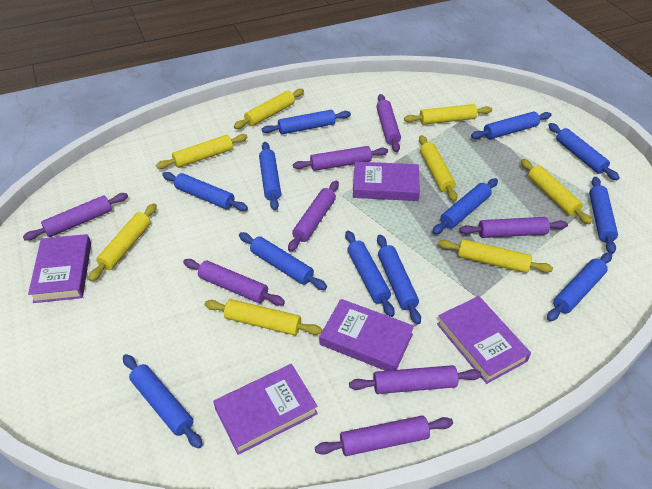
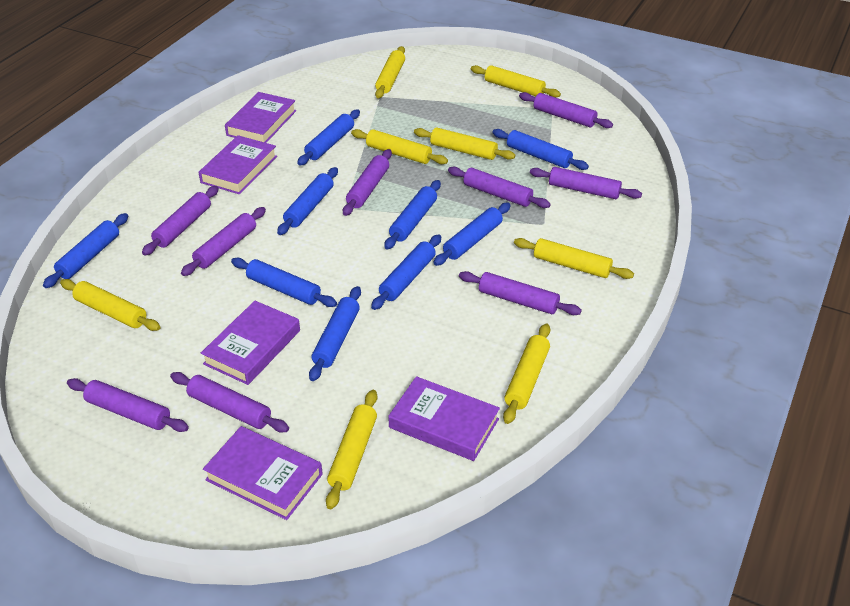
blue rolling pin: 12 -> 9
purple rolling pin: 8 -> 9

